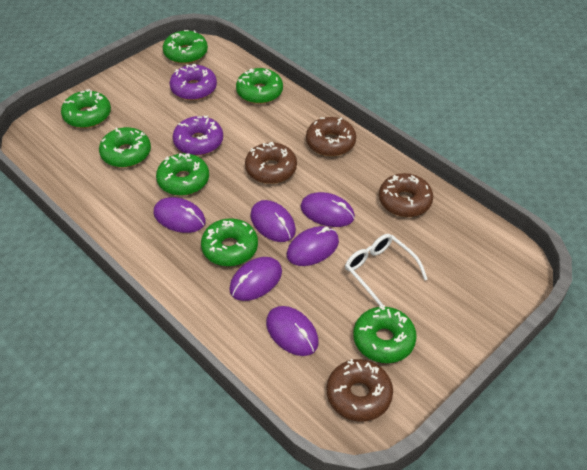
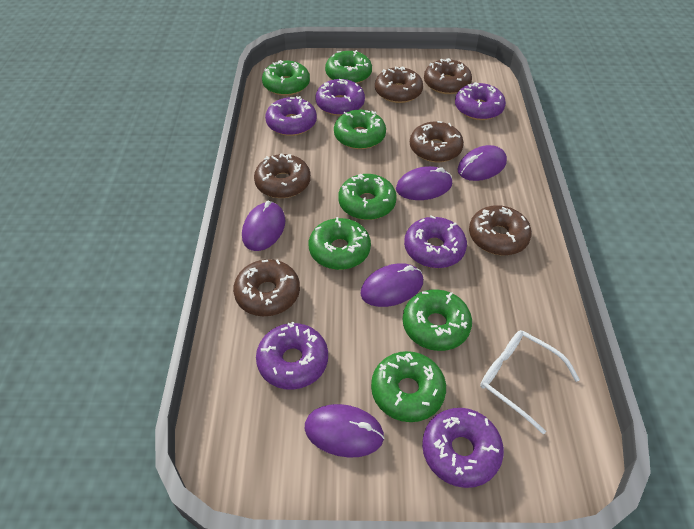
brown donut: 4 -> 6
purple donut: 2 -> 6
purple mouse: 6 -> 5

